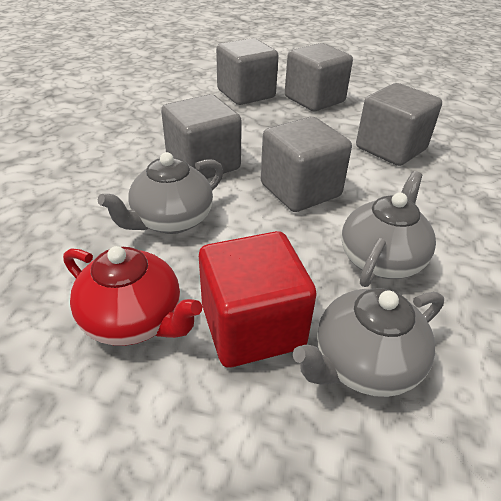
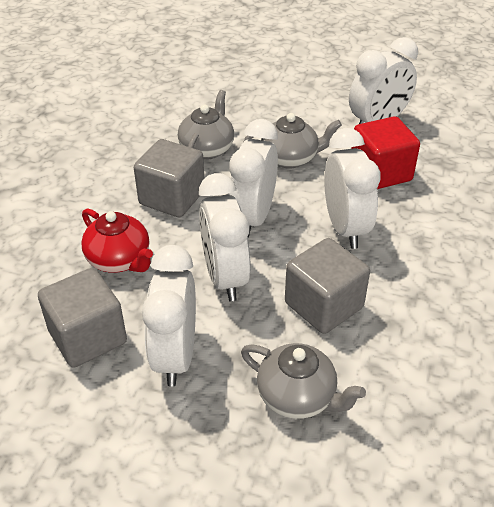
grey cube: 5 -> 3
white clock: 0 -> 5

